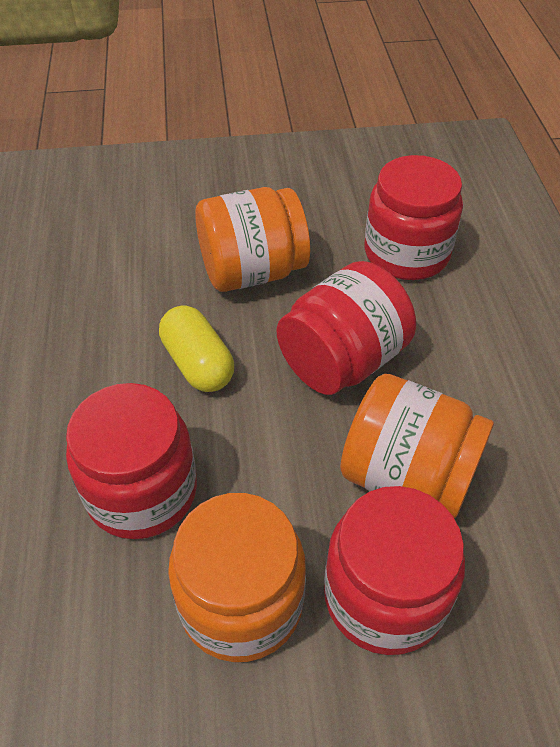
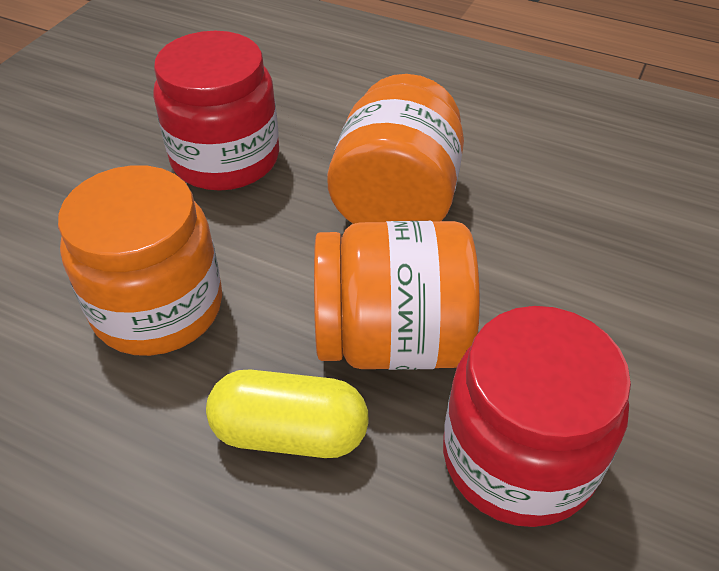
red jar: 4 -> 2

